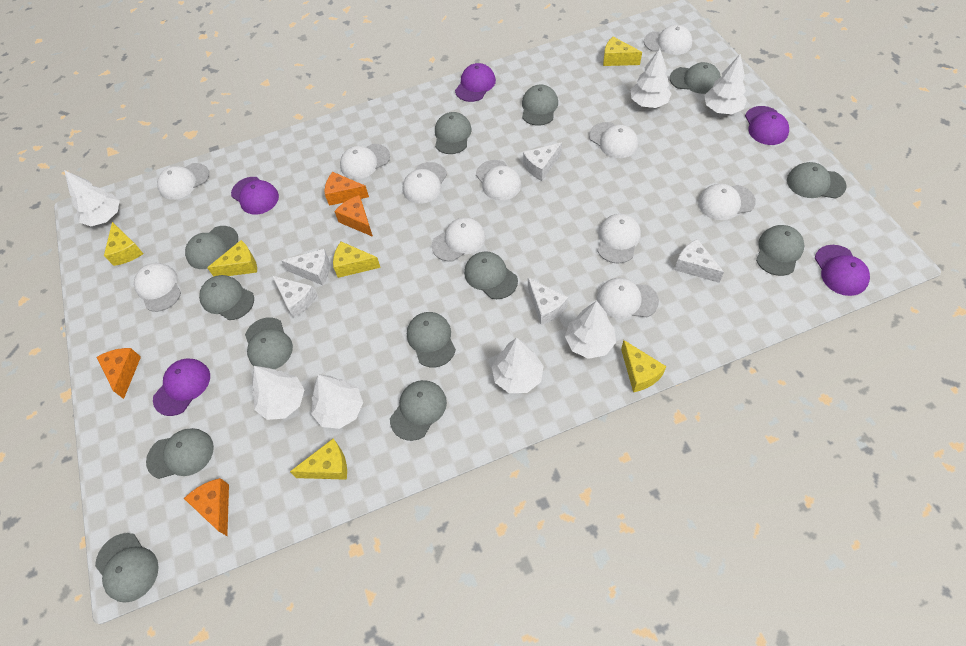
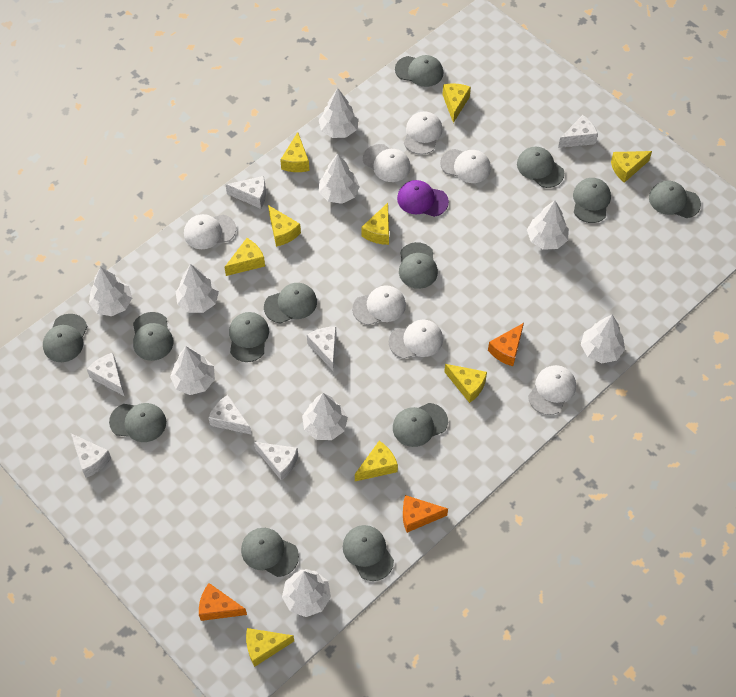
orange cheese: 4 -> 3
purple cap: 5 -> 1
white cap: 11 -> 7
white cheese: 5 -> 7
white tree: 7 -> 9
yellow cheese: 6 -> 9

